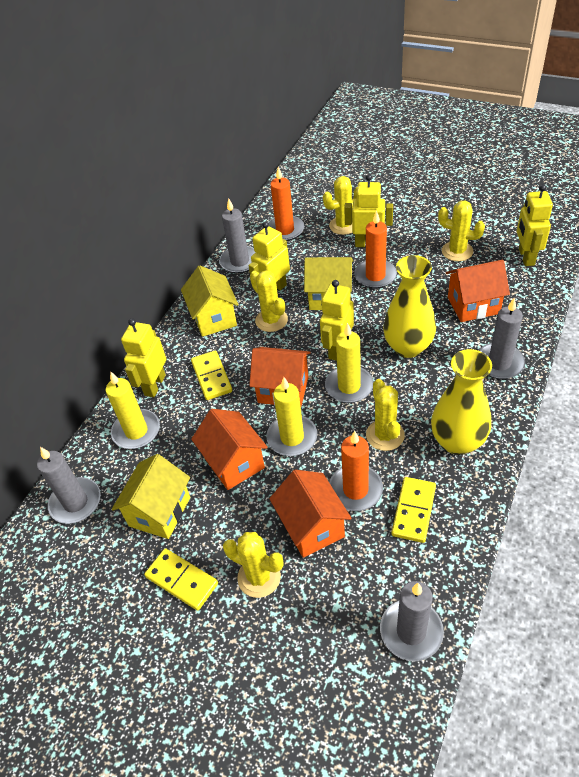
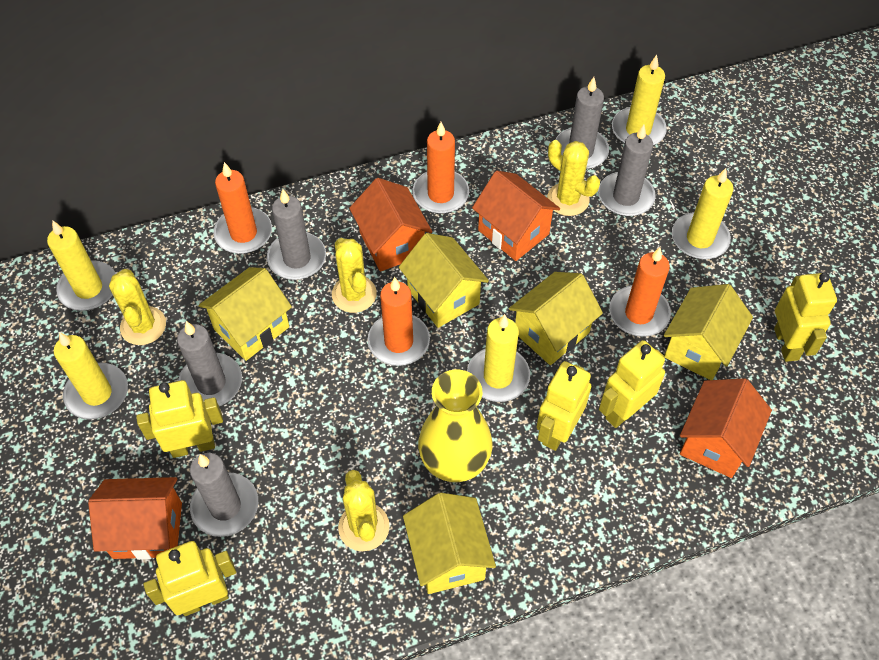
grey candle: 4 -> 5
orange candle: 3 -> 4
yellow cactus: 5 -> 4
yellow candle: 3 -> 5
yellow domino: 3 -> 0
yellow house: 3 -> 5
yellow vase: 2 -> 1

